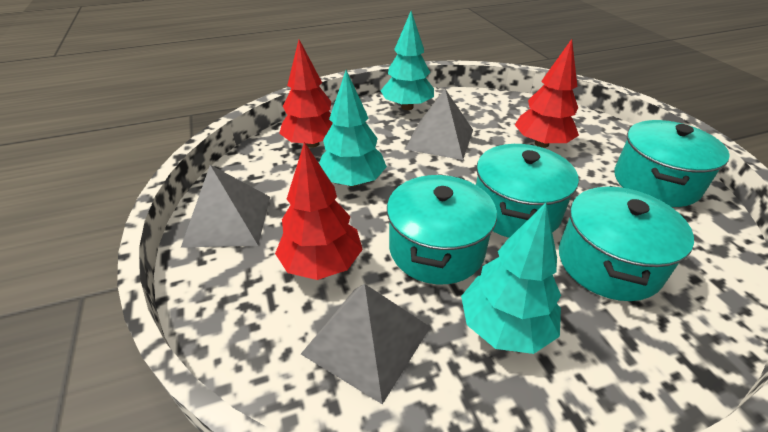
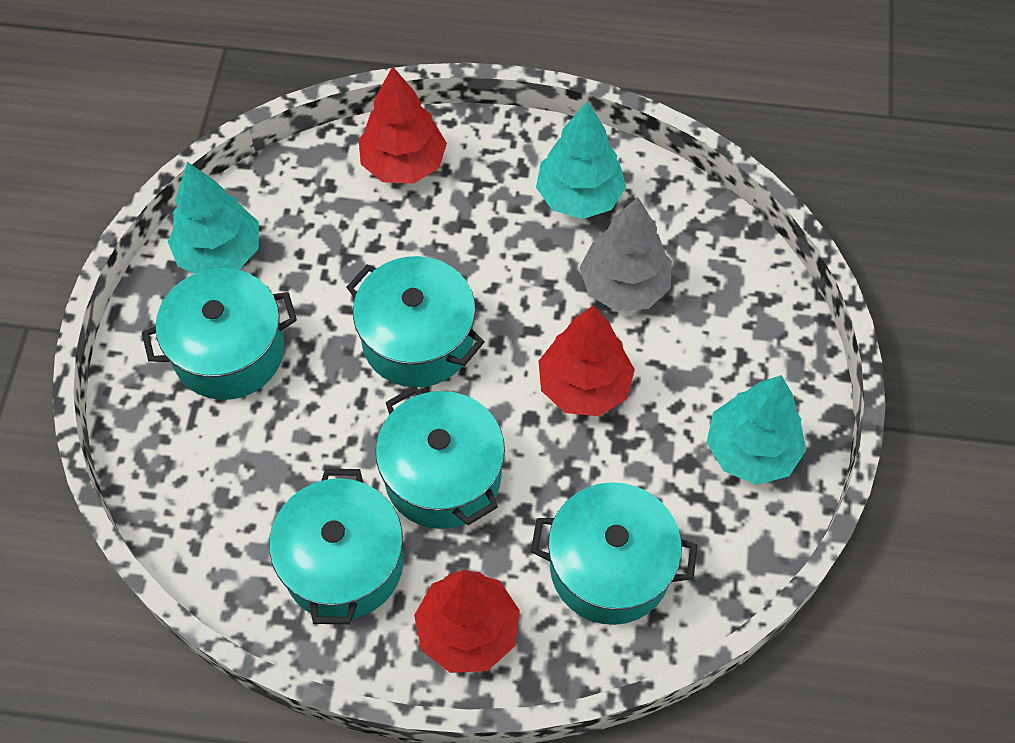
grey pyramid: 3 -> 0
grey tree: 0 -> 1
turquoise pot: 4 -> 5

